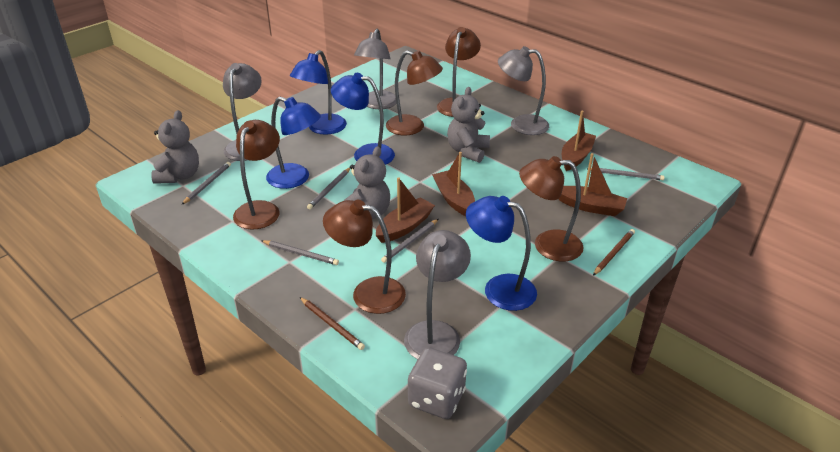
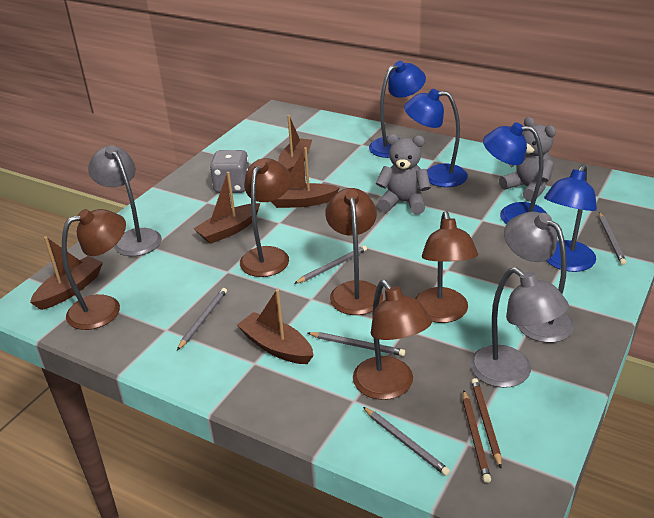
brown boat: 4 -> 5
grey lamp: 4 -> 3
grey teddy bear: 3 -> 2

